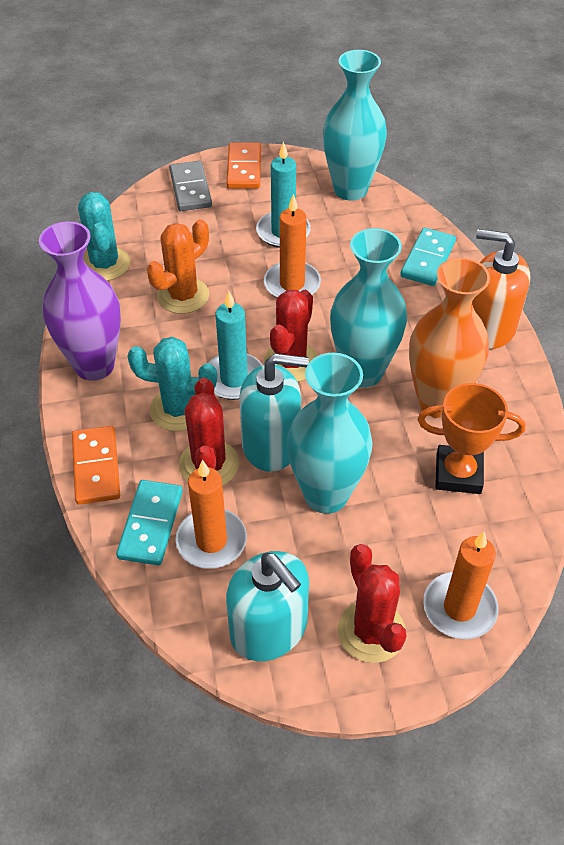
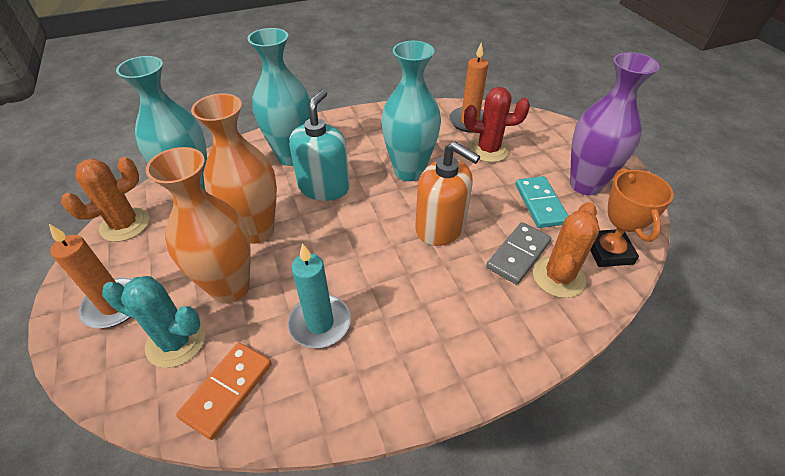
orange cactus: 1 -> 2
orange candle: 3 -> 2
orange domino: 2 -> 1
orange vase: 1 -> 2
red cactus: 3 -> 1
turquoise cactus: 2 -> 1
turquoise candle: 2 -> 1
turquoise domino: 2 -> 1
turquoise soap dispenser: 2 -> 1

